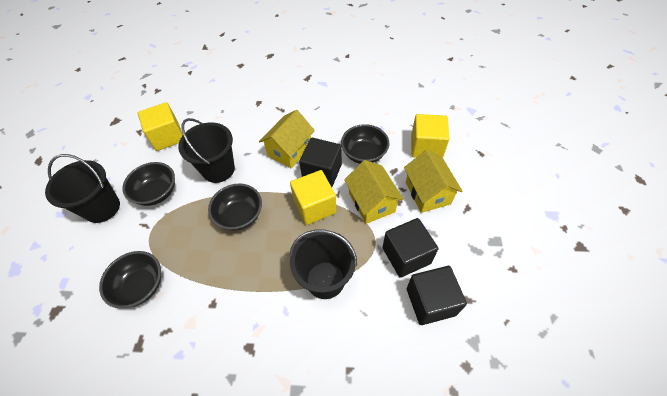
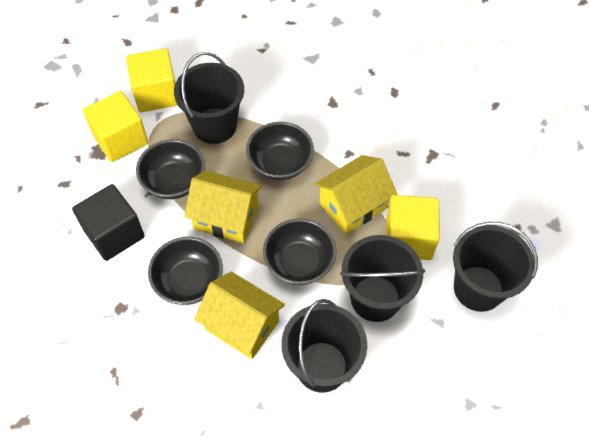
black bucket: 3 -> 4
black cube: 3 -> 1

